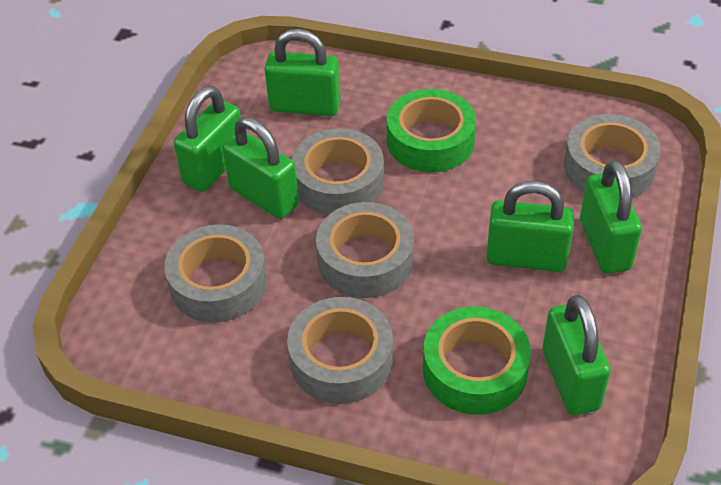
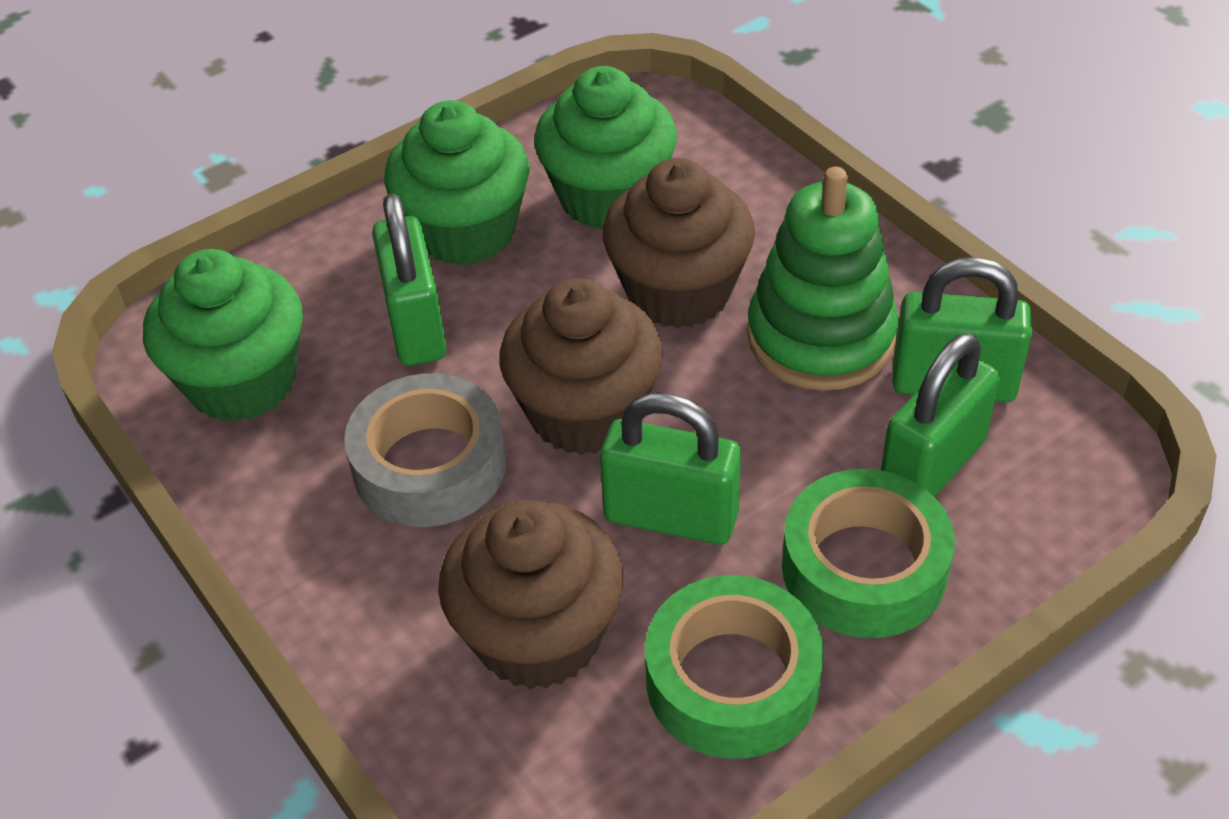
brown cupcake: 0 -> 3
green cupcake: 0 -> 3
green padlock: 6 -> 4
green stacking toy: 0 -> 1
grey tape: 5 -> 1

